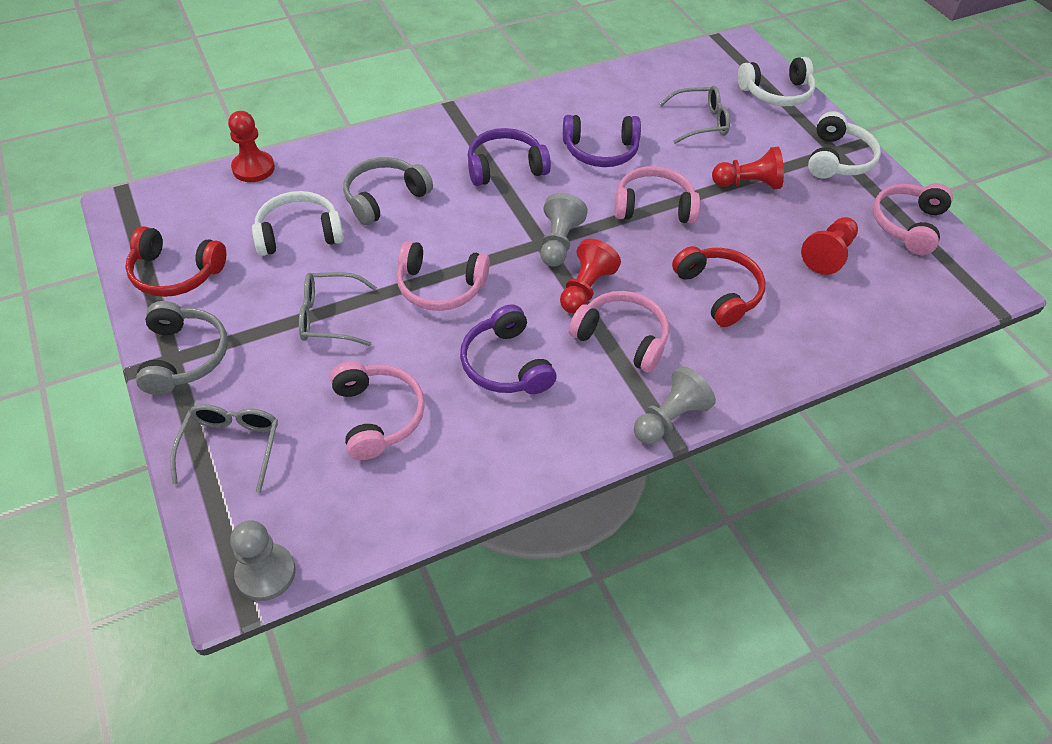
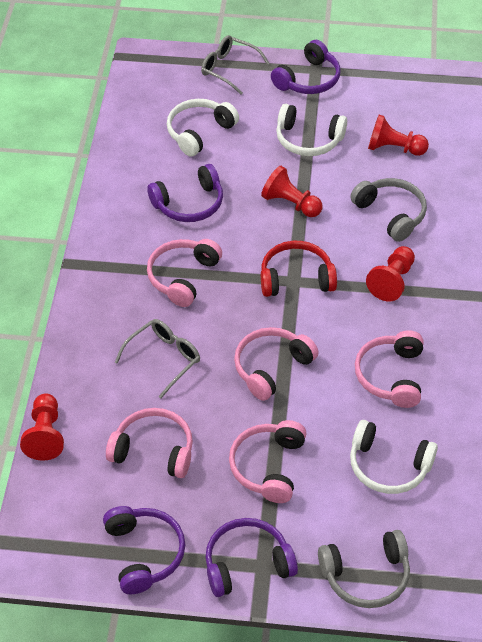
grey glasses: 3 -> 2
grey pawn: 3 -> 0
purple headphones: 3 -> 4
red headphones: 2 -> 1

